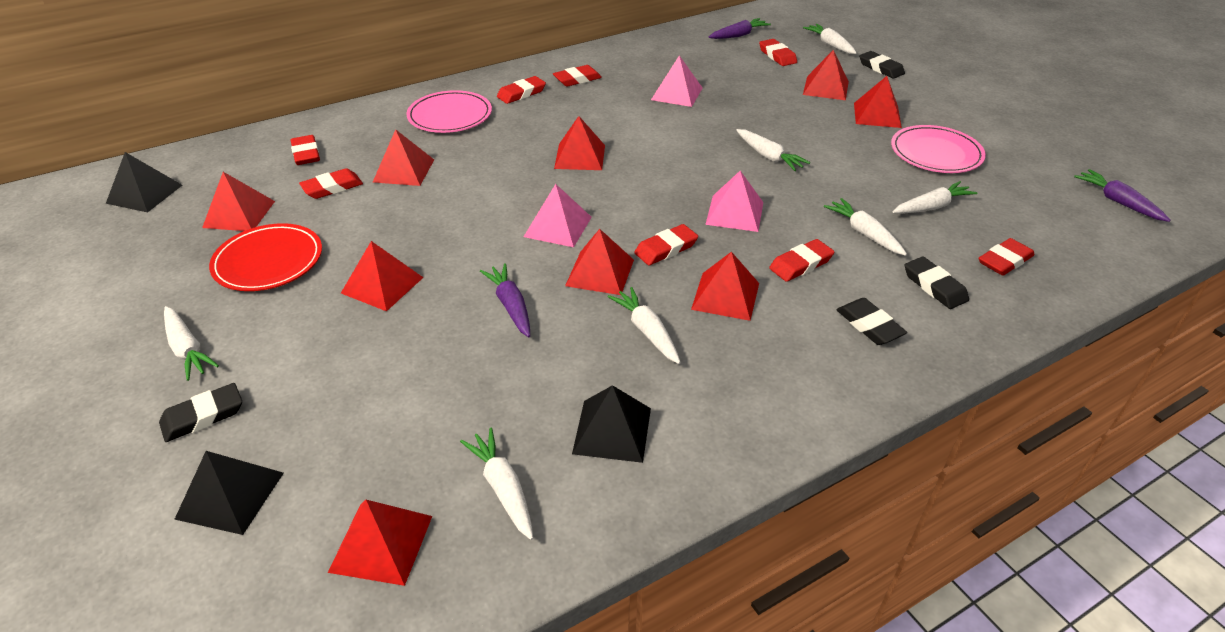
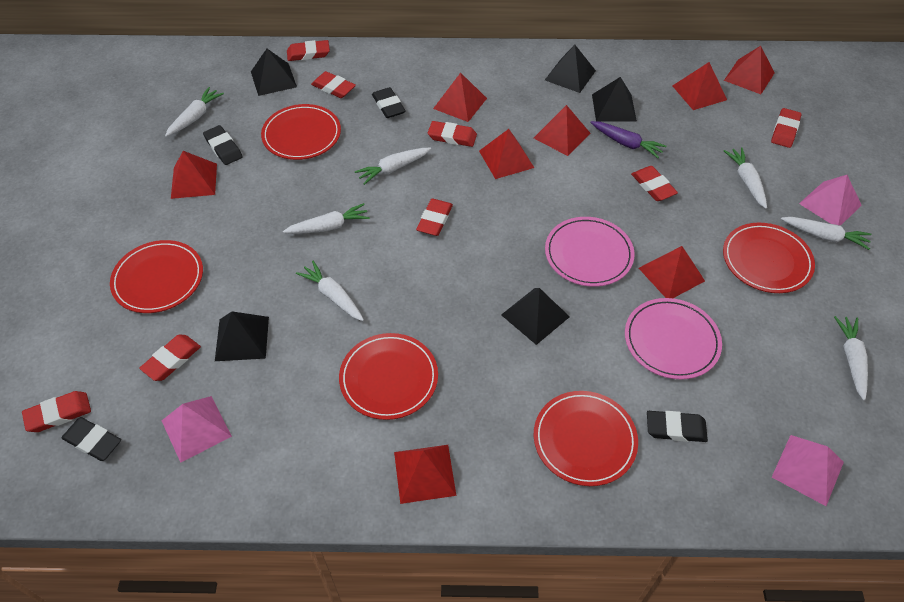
black pyramid: 3 -> 5
purple carrot: 3 -> 1
red plate: 1 -> 5
red pyramid: 9 -> 8

